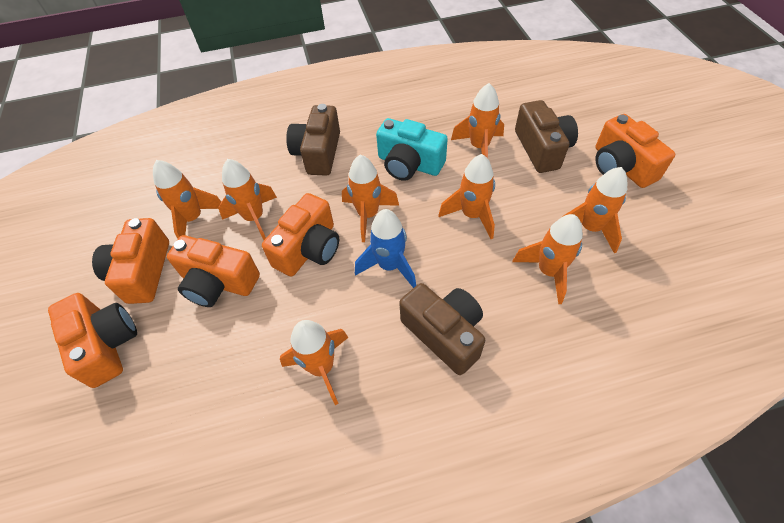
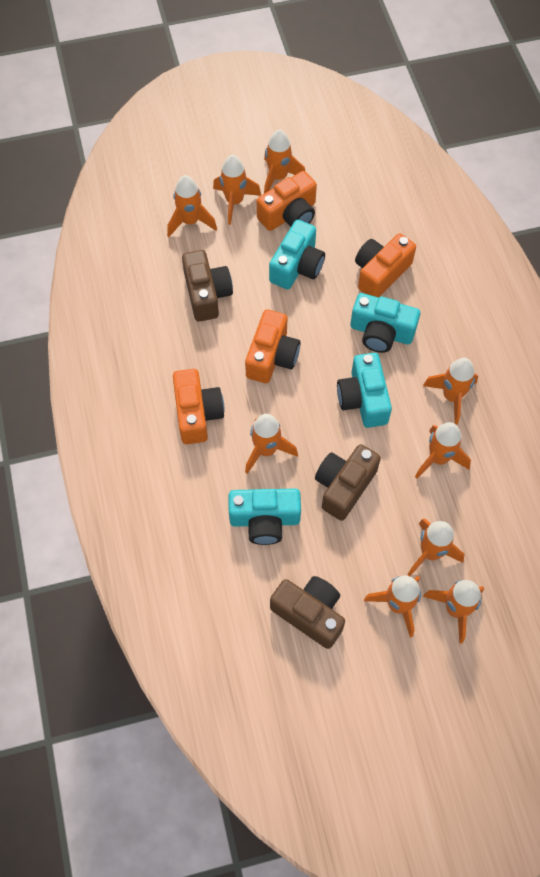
blue rocket: 1 -> 0
orange camera: 5 -> 4
orange rocket: 8 -> 9
turquoise camera: 1 -> 4

